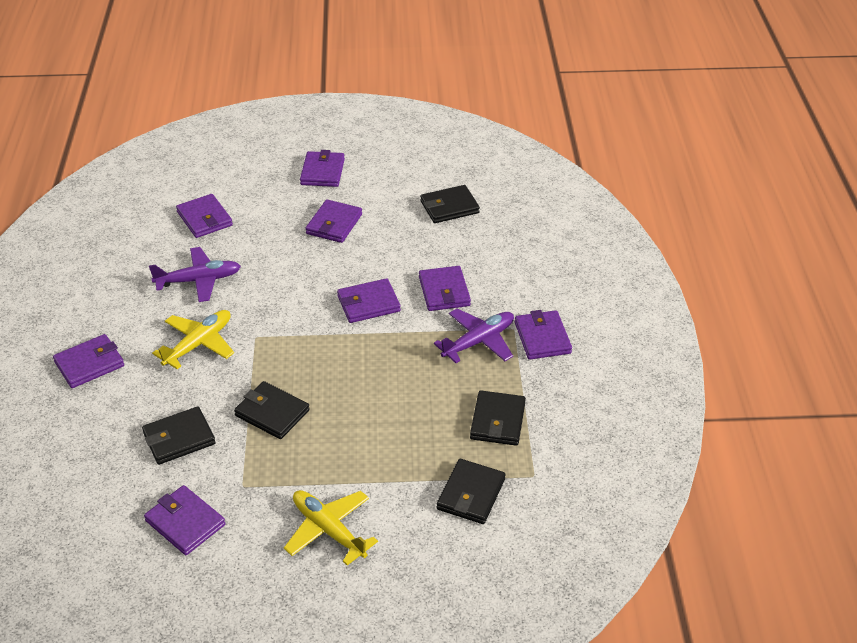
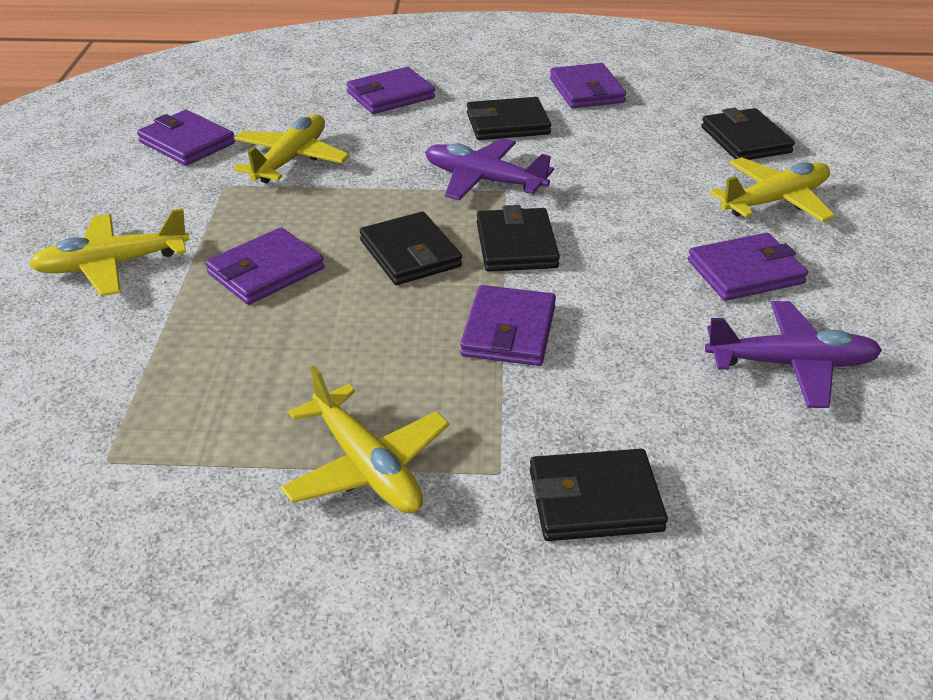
purple wallet: 8 -> 6
yellow plane: 2 -> 4

